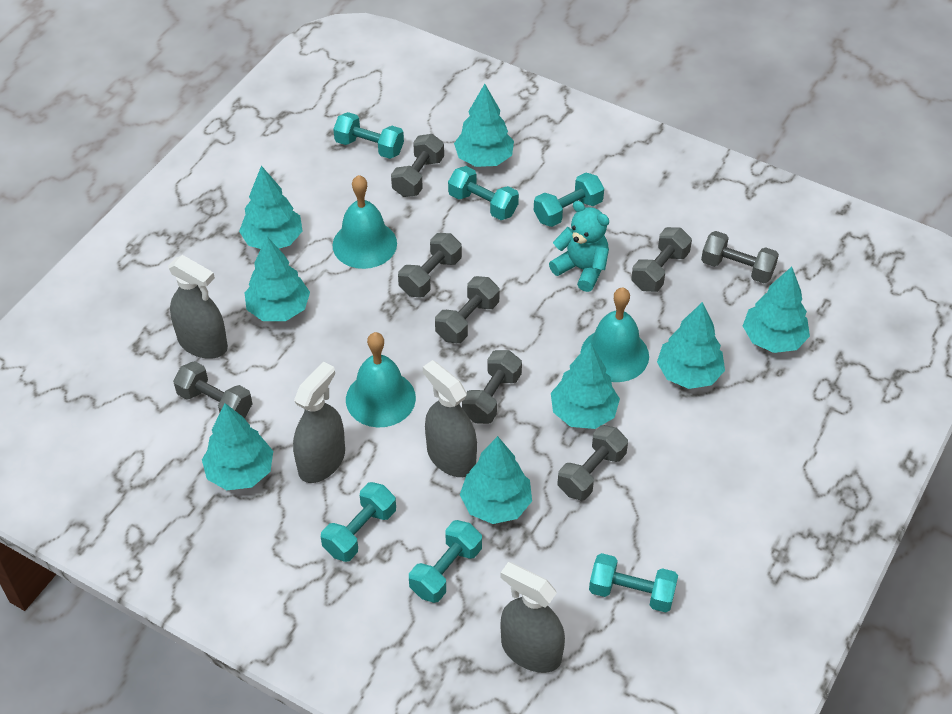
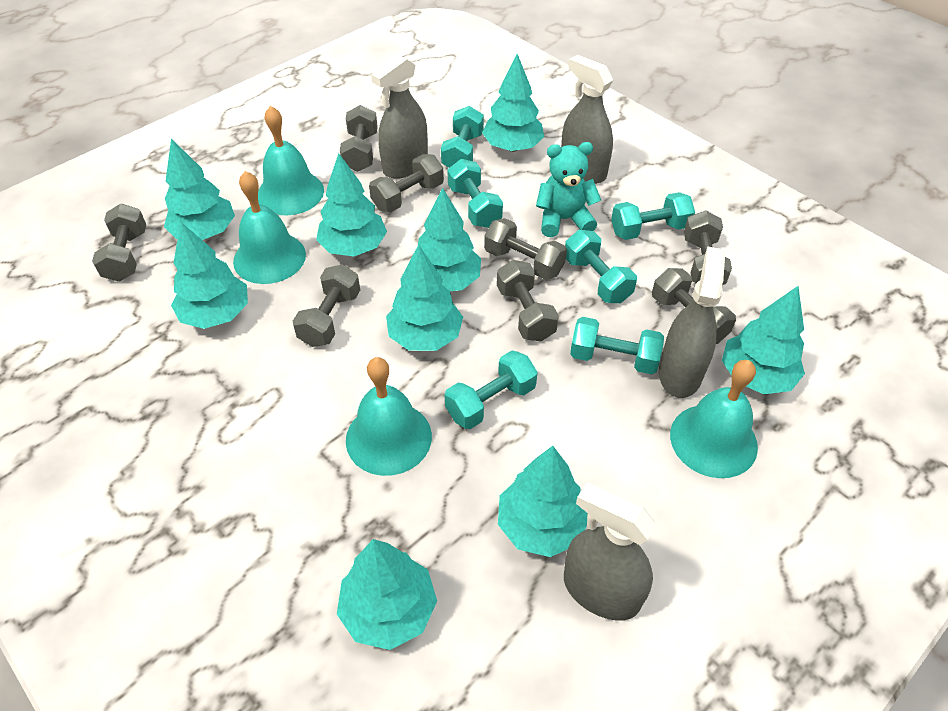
turquoise bell: 3 -> 4
turquoise tree: 8 -> 9

